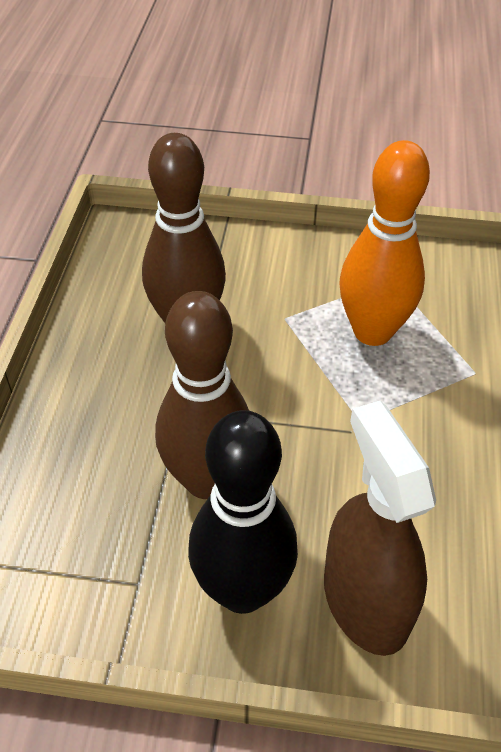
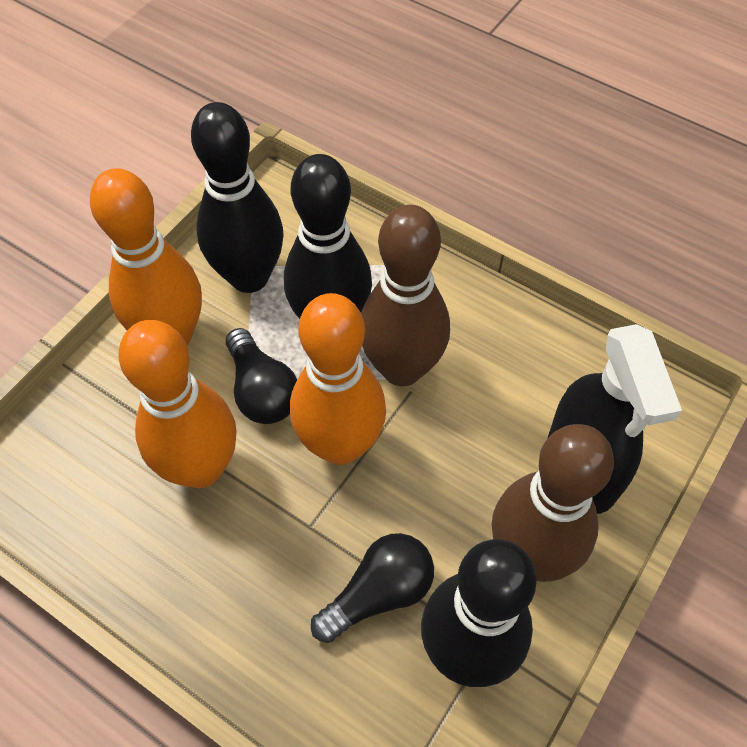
black bowling pin: 1 -> 3
black light bulb: 0 -> 2
black spray bottle: 0 -> 1
brown spray bottle: 1 -> 0
orange bowling pin: 1 -> 3

